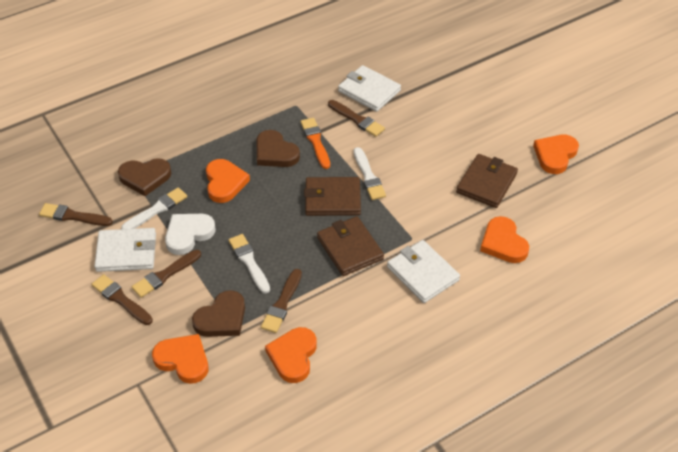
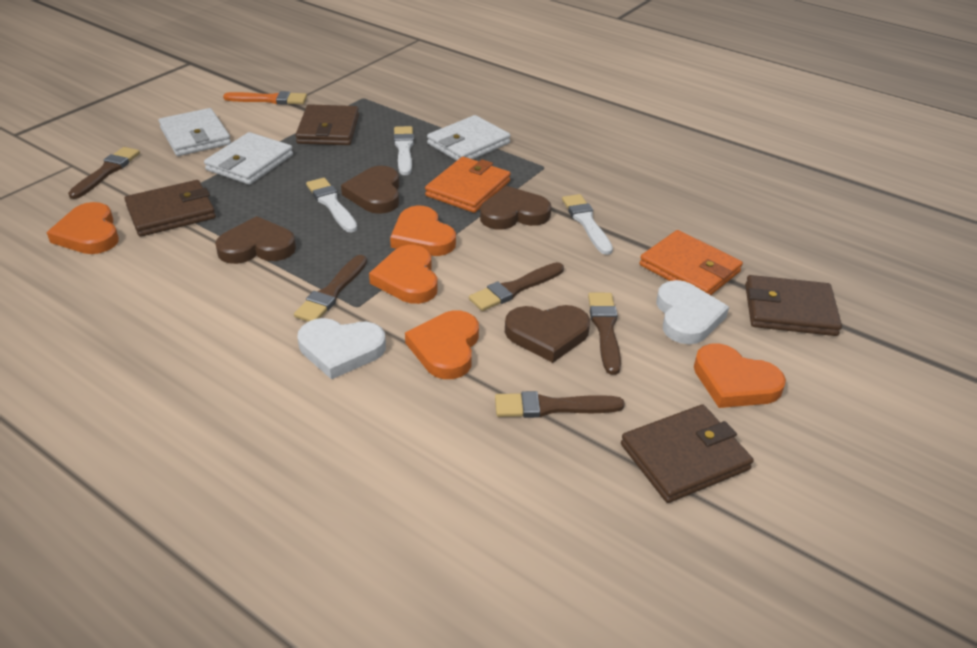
brown heart: 3 -> 4
brown wallet: 3 -> 4
orange wallet: 0 -> 2
white heart: 1 -> 2

